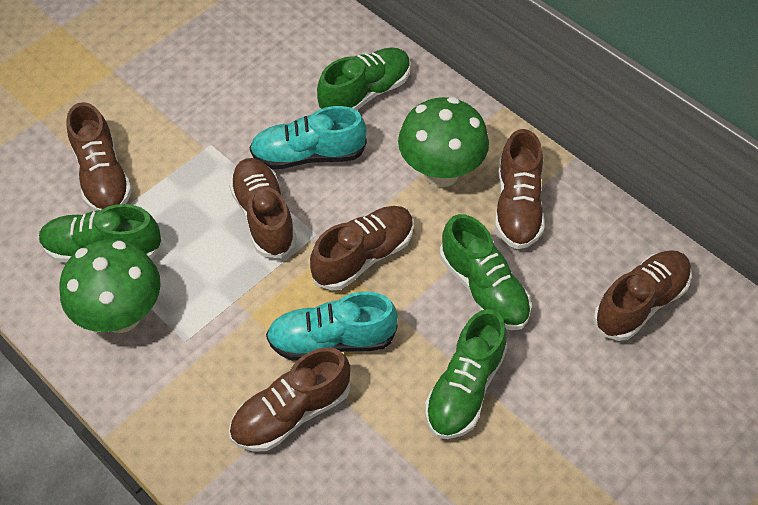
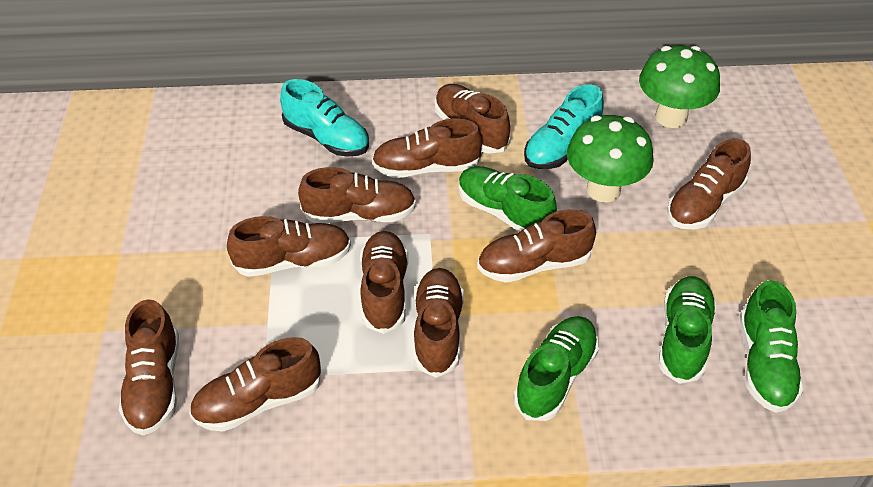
brown shoe: 6 -> 10

